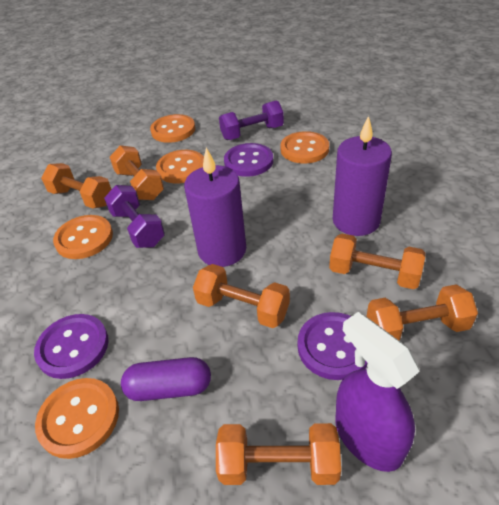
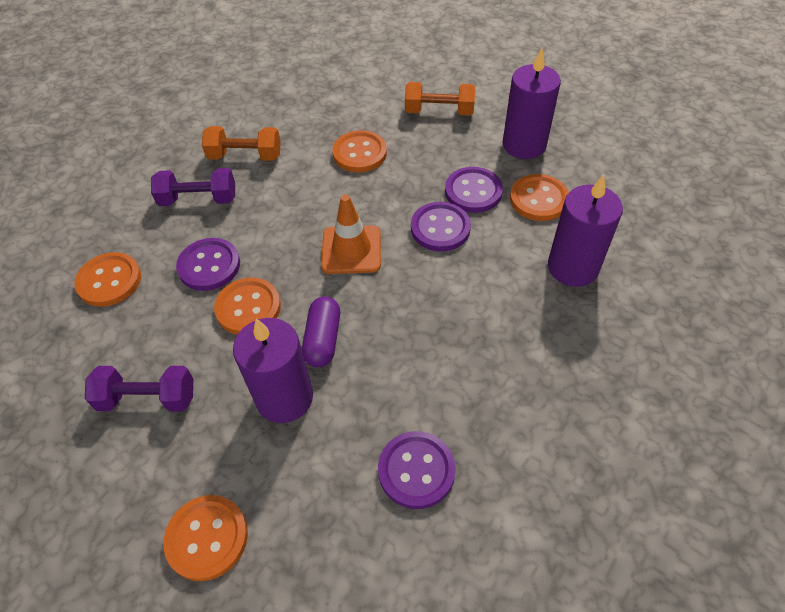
orange dumbbell: 6 -> 2
orange traffic cone: 0 -> 1
purple button: 3 -> 4
purple candle: 2 -> 3
purple spray bottle: 1 -> 0

